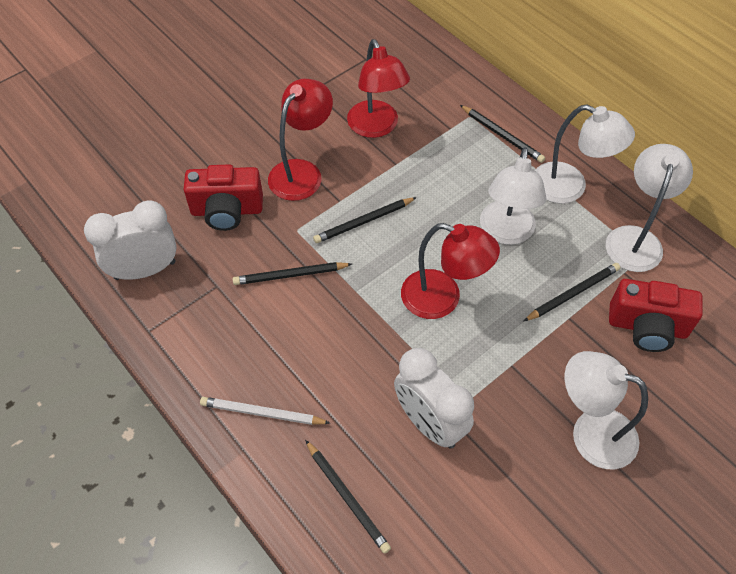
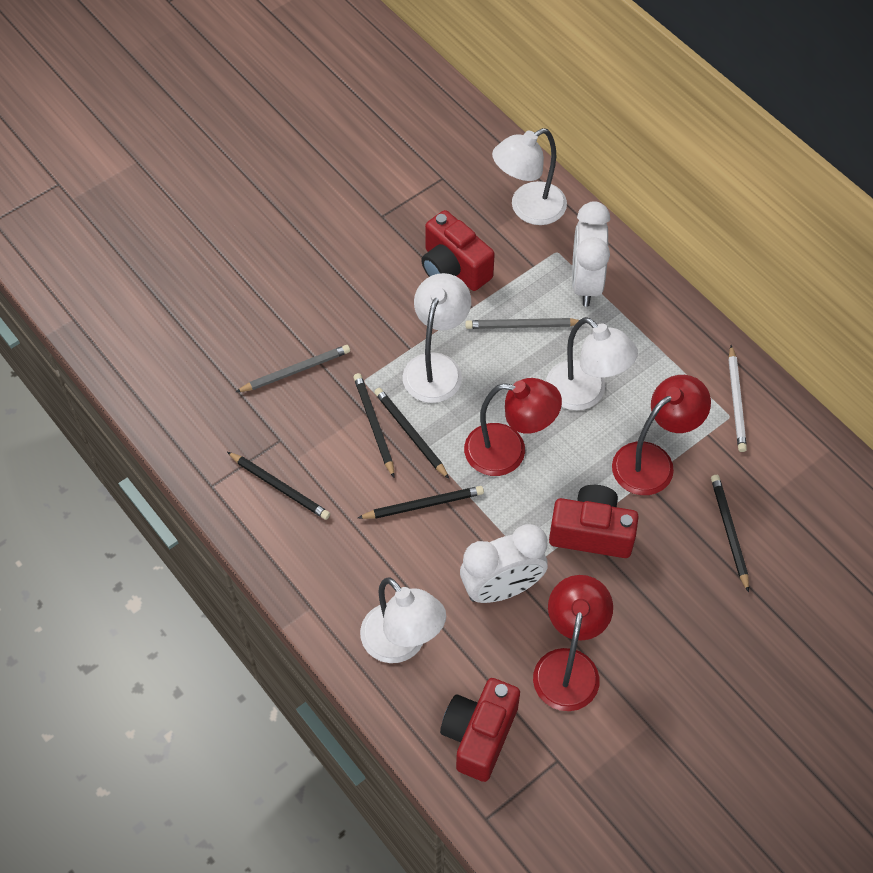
grey pencil: 0 -> 2
red camera: 2 -> 3

